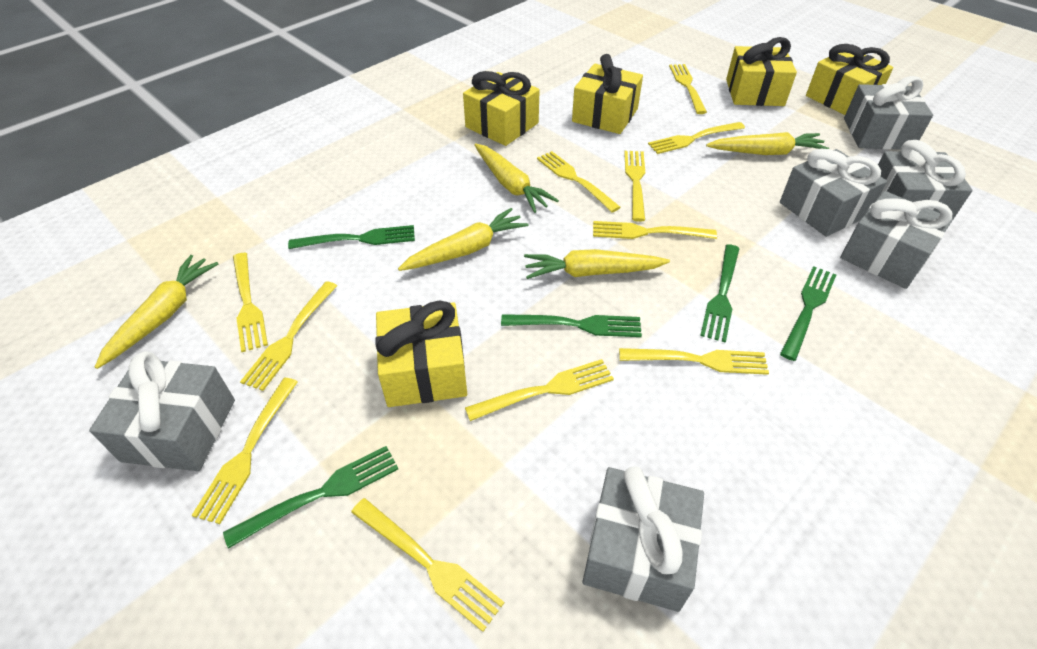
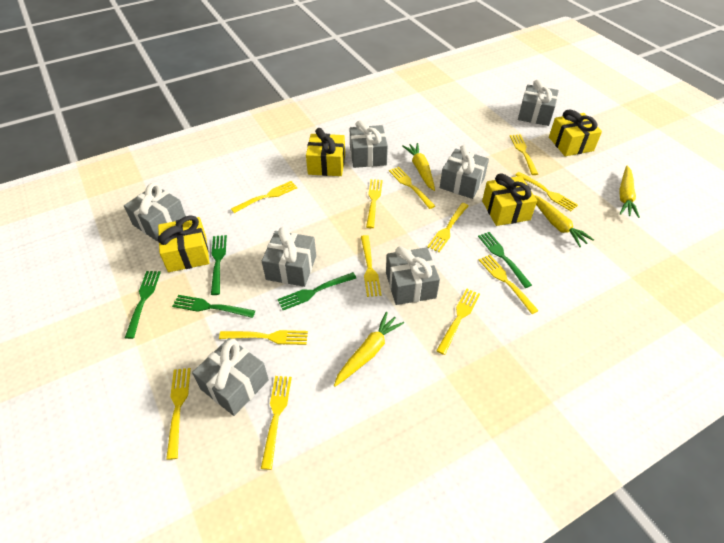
grey gift: 6 -> 7
yellow carrot: 5 -> 4
yellow fork: 11 -> 12
yellow gift: 5 -> 4

